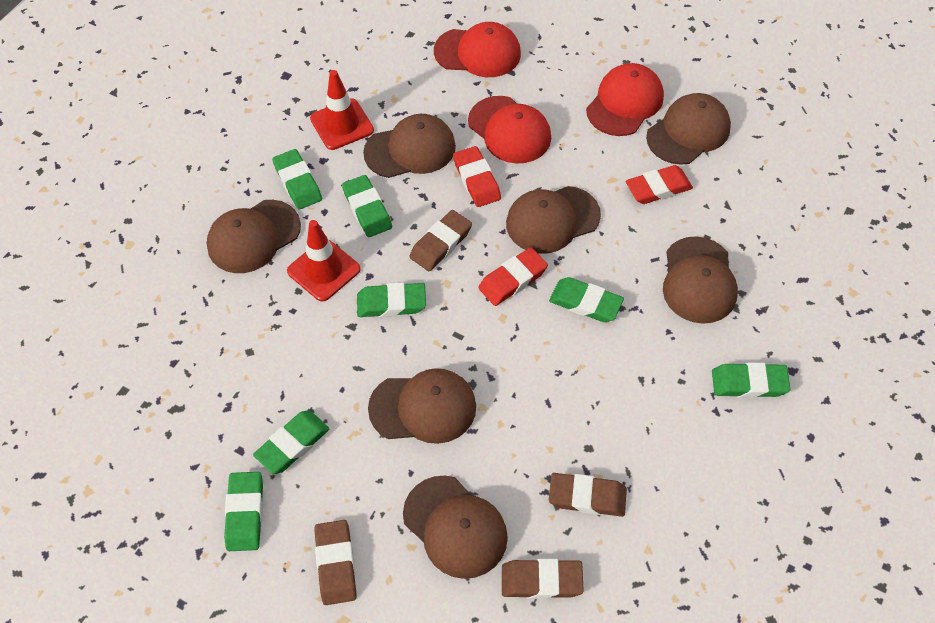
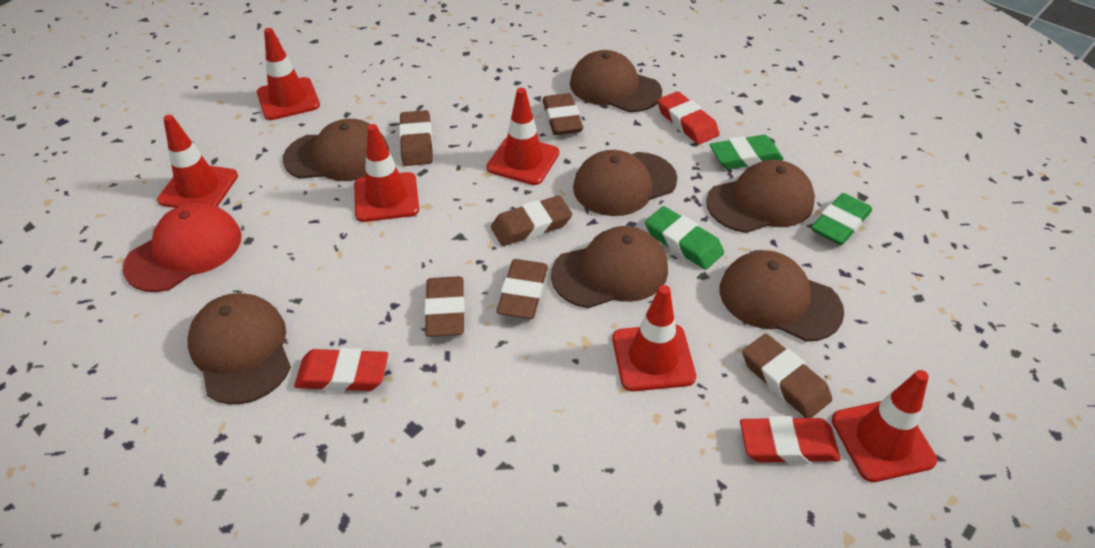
brown eraser: 4 -> 6
green eraser: 7 -> 3
red cap: 3 -> 1
red traffic cone: 2 -> 6

